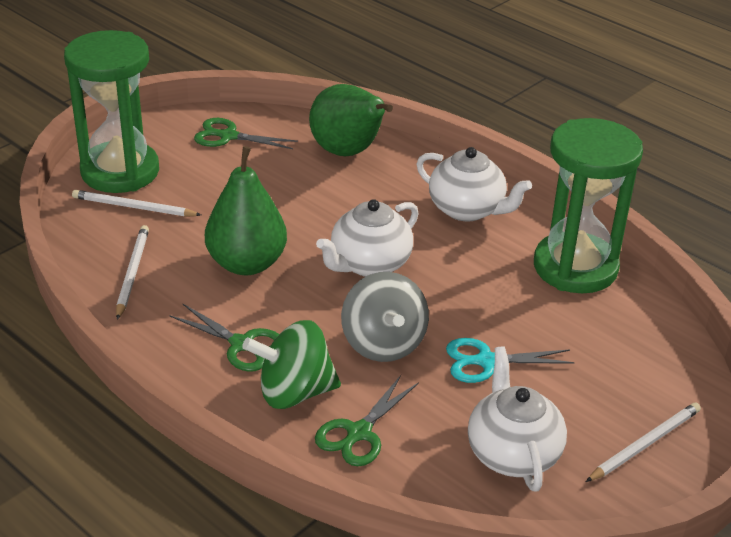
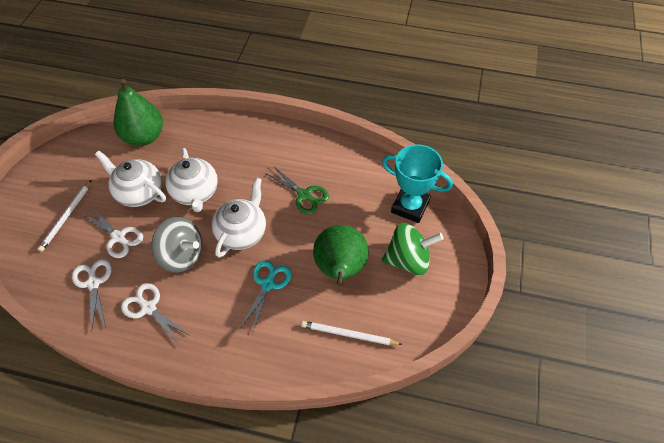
green hourglass: 2 -> 0
green scissors: 3 -> 1
turquoise trophy: 0 -> 1
white pencil: 3 -> 2
white scissors: 0 -> 3

